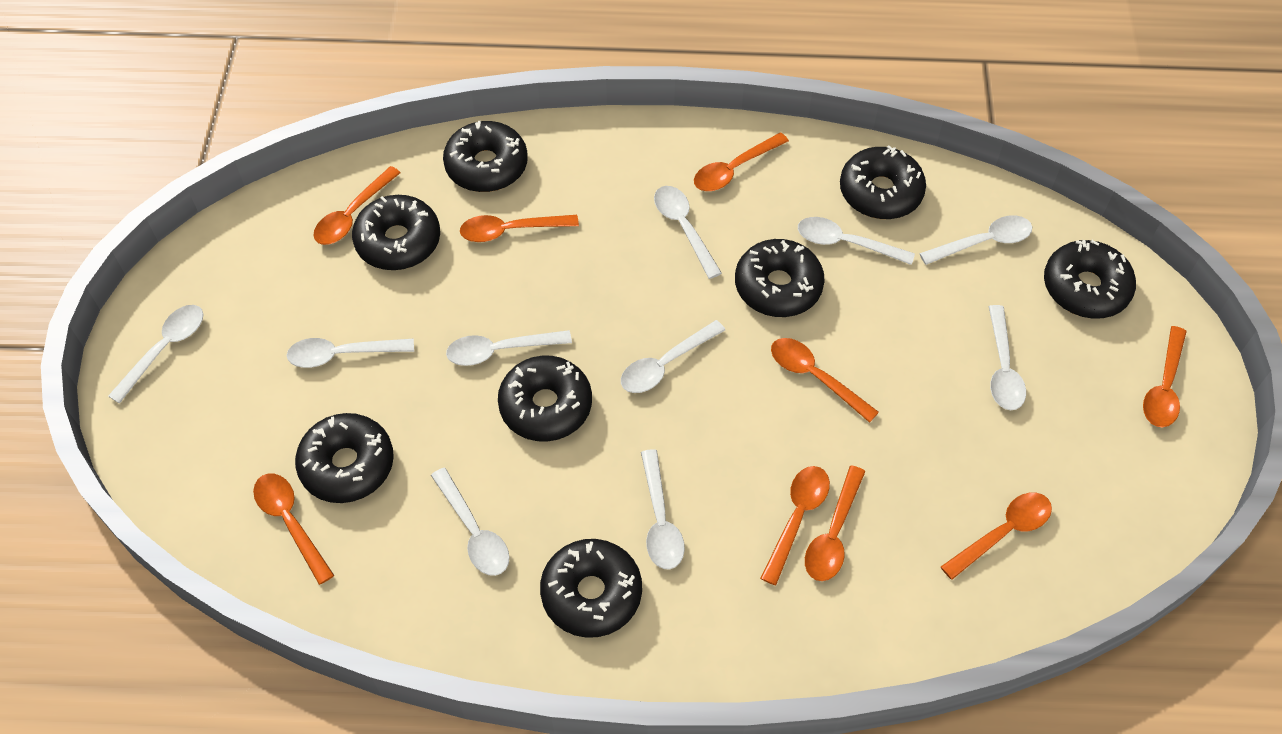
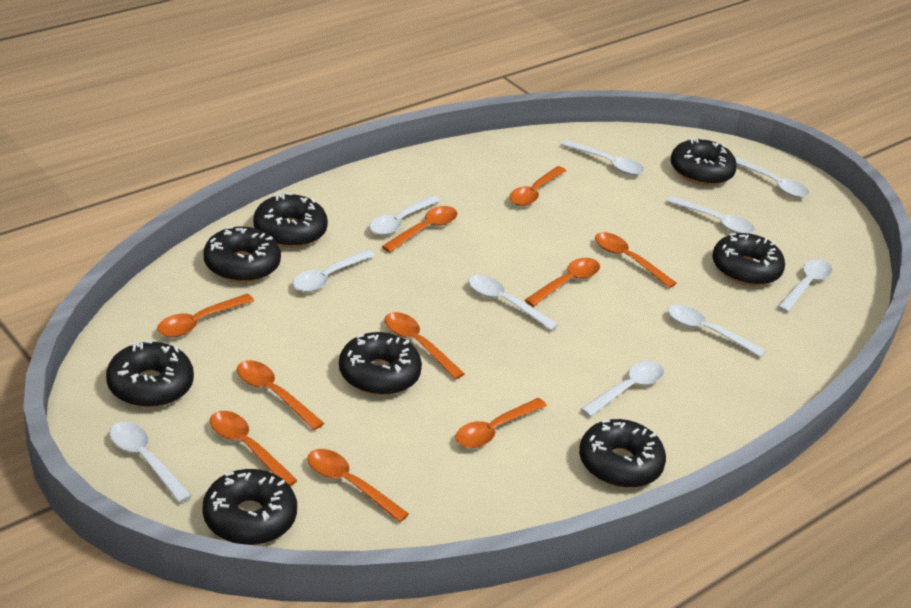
orange spoon: 9 -> 10

